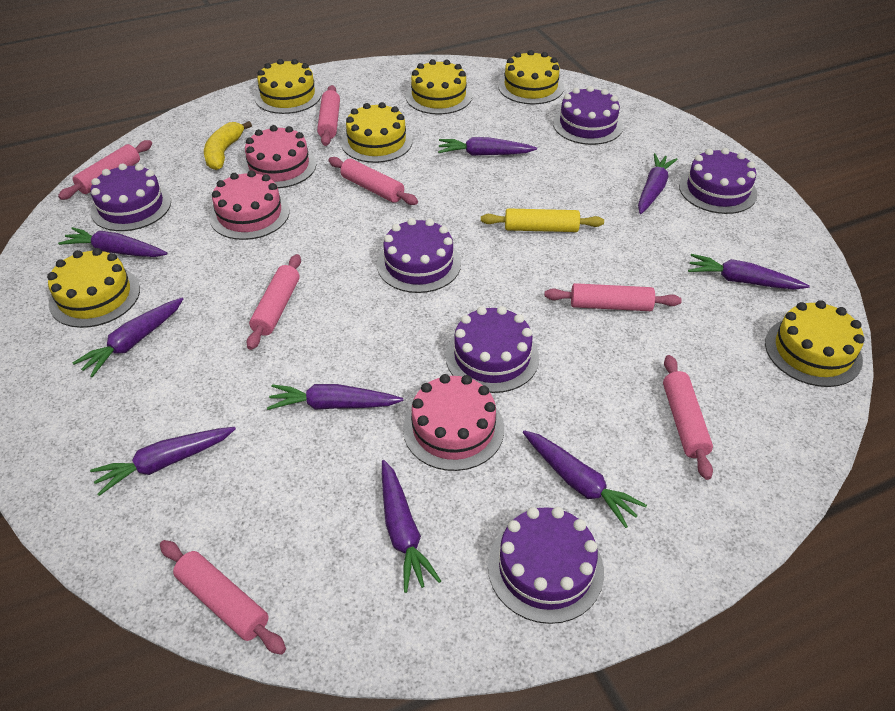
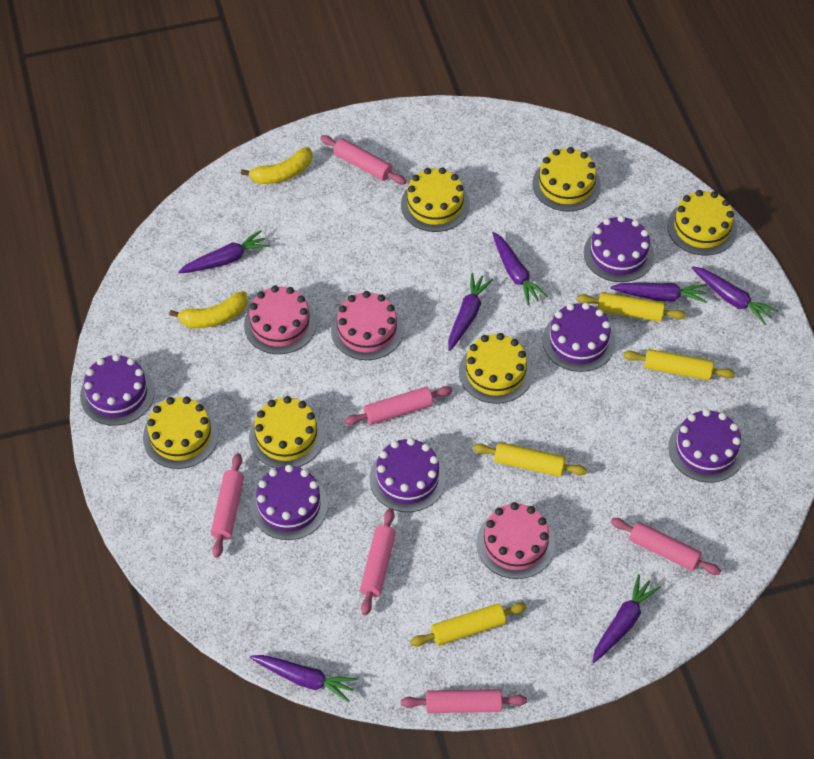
pink rolling pin: 7 -> 6
purple carrot: 9 -> 7
yellow banana: 1 -> 2
yellow rolling pin: 1 -> 4

